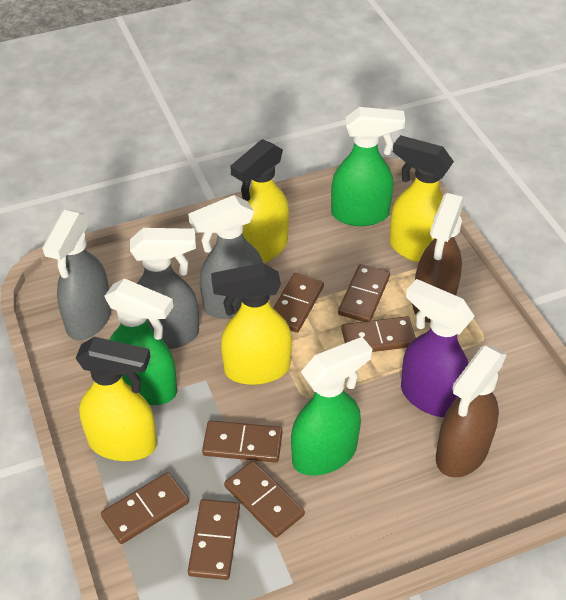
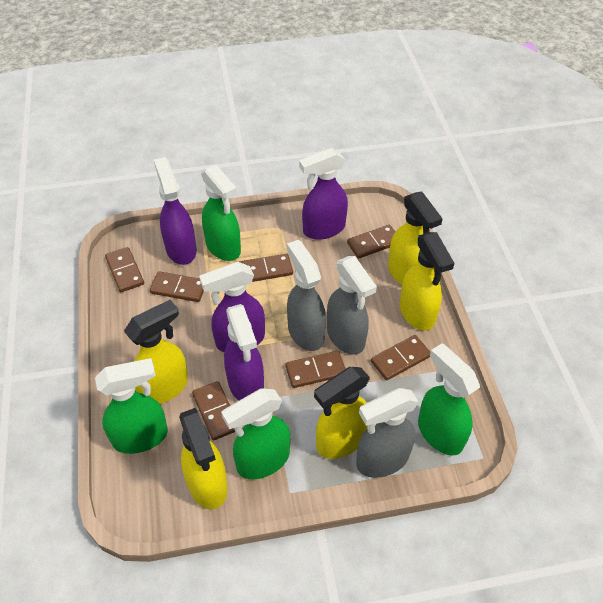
brown spray bottle: 2 -> 0
green spray bottle: 3 -> 4
purple spray bottle: 1 -> 4
yellow spray bottle: 4 -> 5

